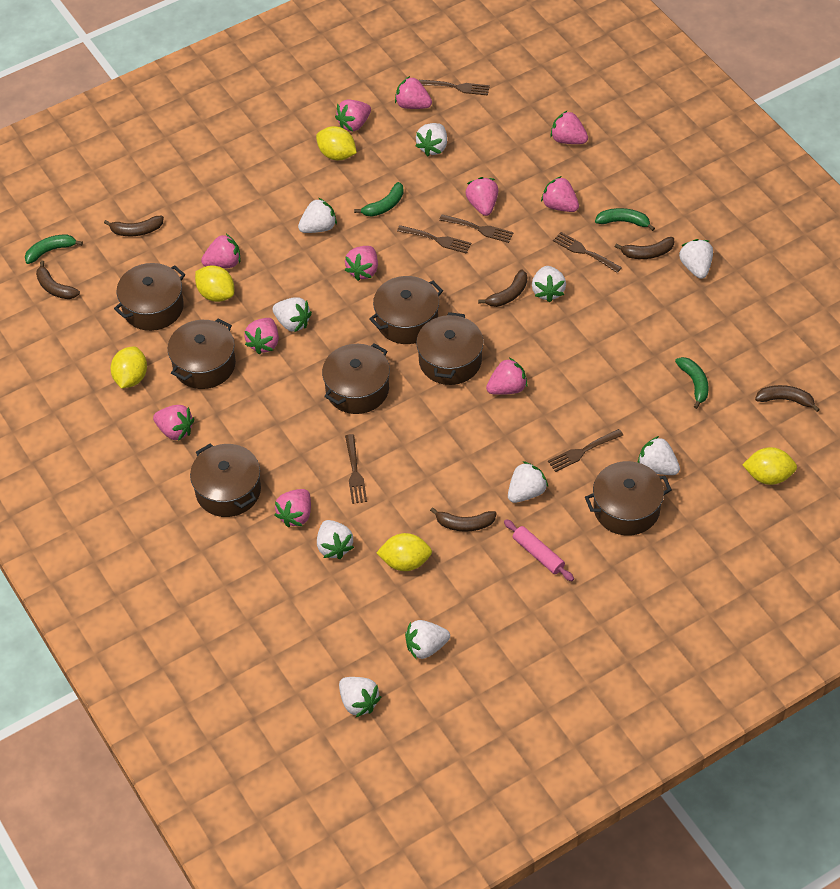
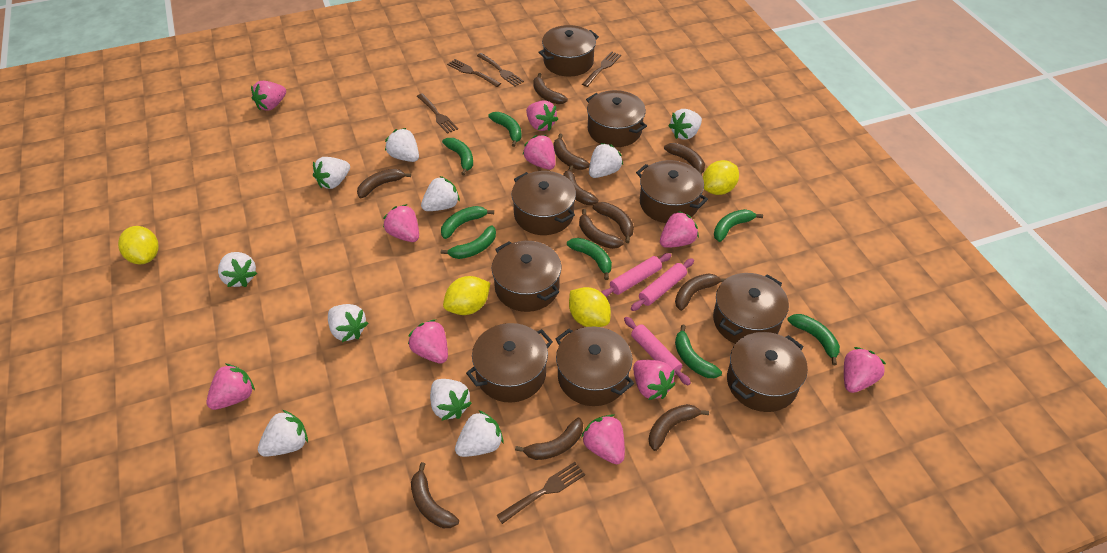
brown banana: 6 -> 11
brown fork: 6 -> 5
brown pot: 7 -> 9
green banana: 4 -> 8
pink rolling pin: 1 -> 3
pink strawberry: 11 -> 10
yellow lemon: 5 -> 4

